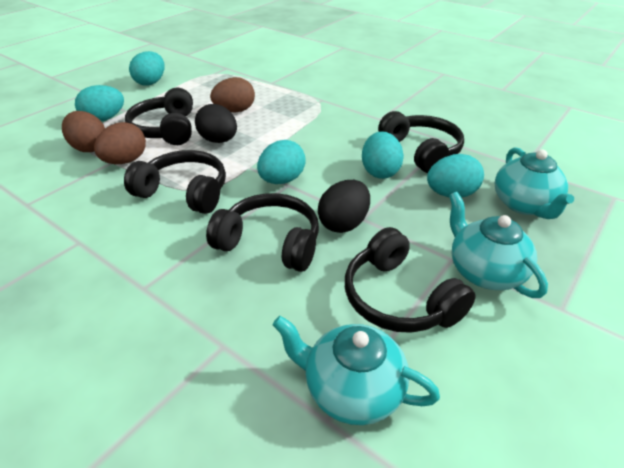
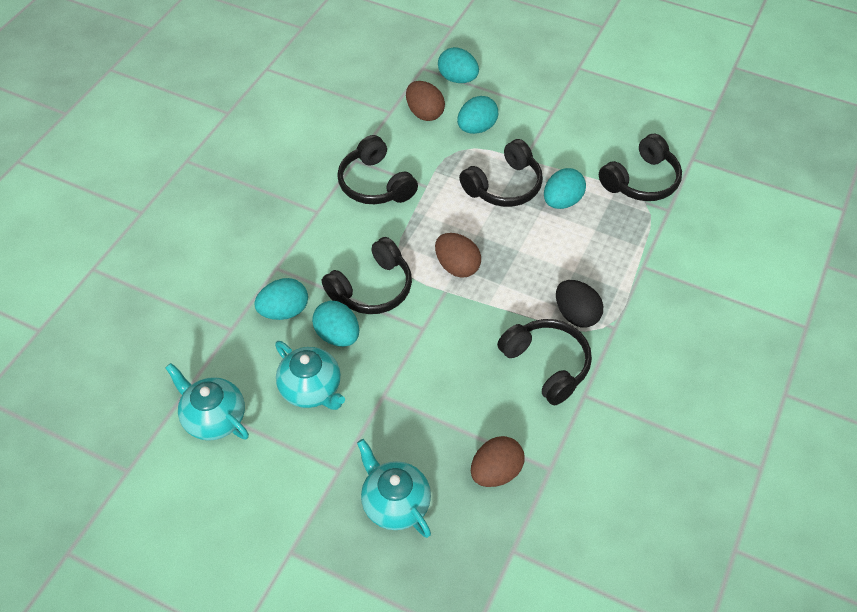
black egg: 2 -> 1

